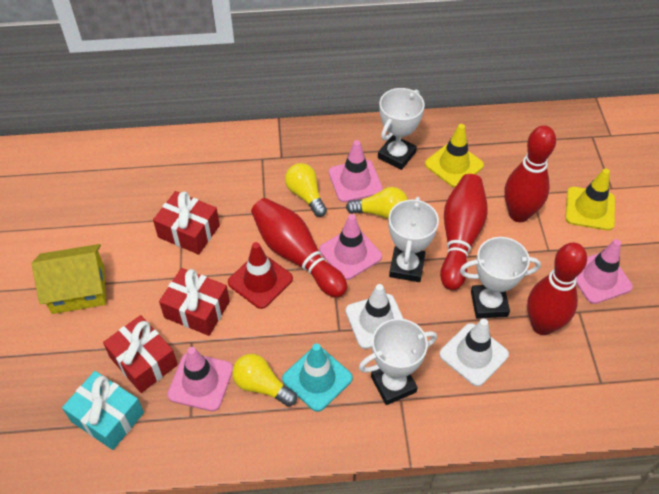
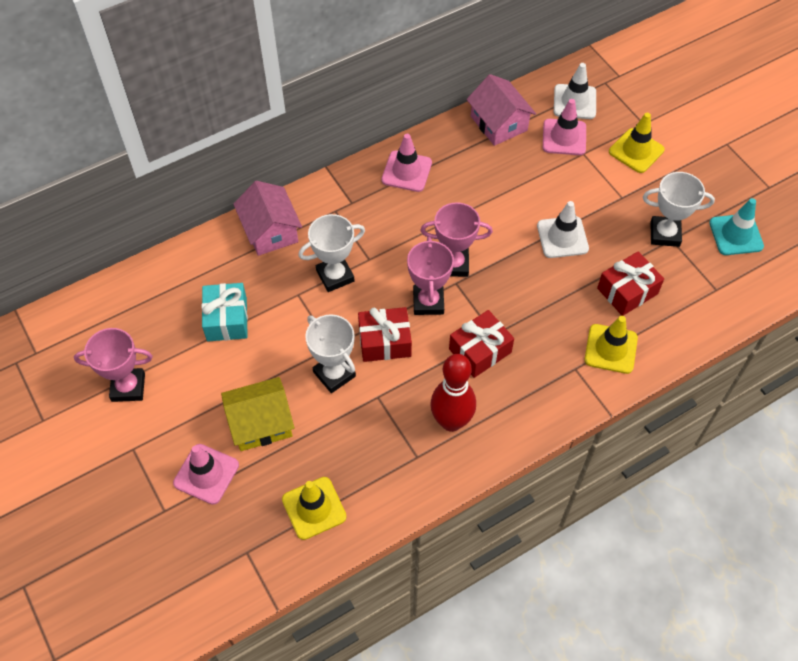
pink house: 0 -> 2
pink traffic cone: 4 -> 3
pink trophy: 0 -> 3
red bowling pin: 4 -> 1
red traffic cone: 1 -> 0
white trophy: 4 -> 3
yellow light bulb: 3 -> 0
yellow traffic cone: 2 -> 3

